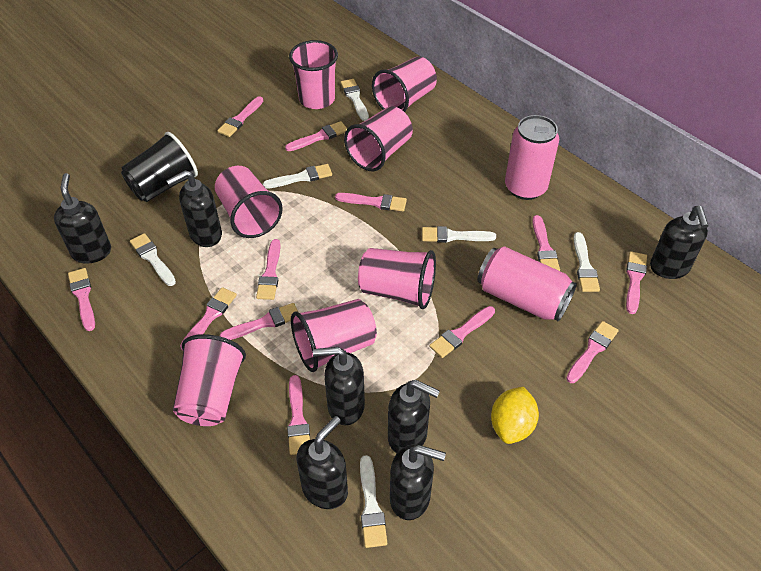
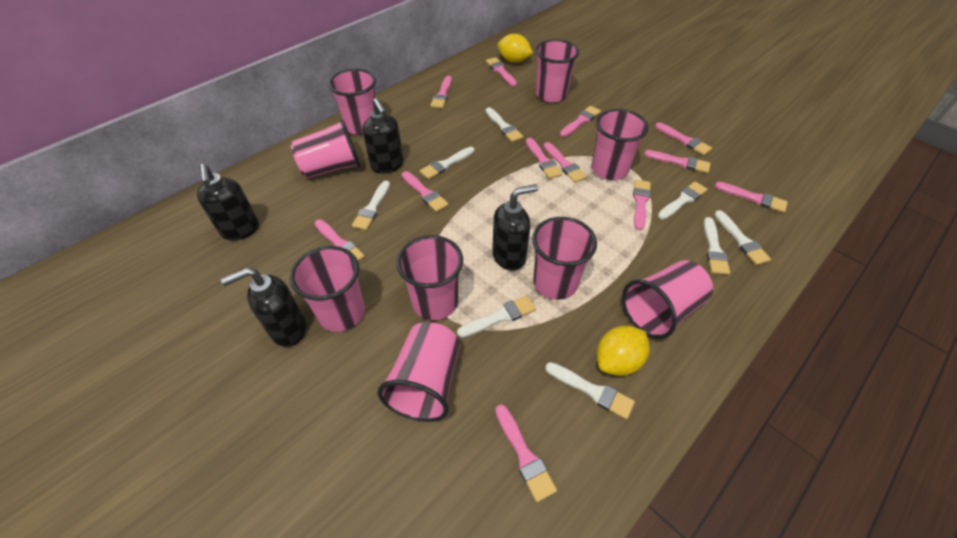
black cup: 1 -> 0
black soap dispenser: 7 -> 4
pink can: 2 -> 0
pink cup: 7 -> 9
white brush: 6 -> 8
yellow lemon: 1 -> 2

